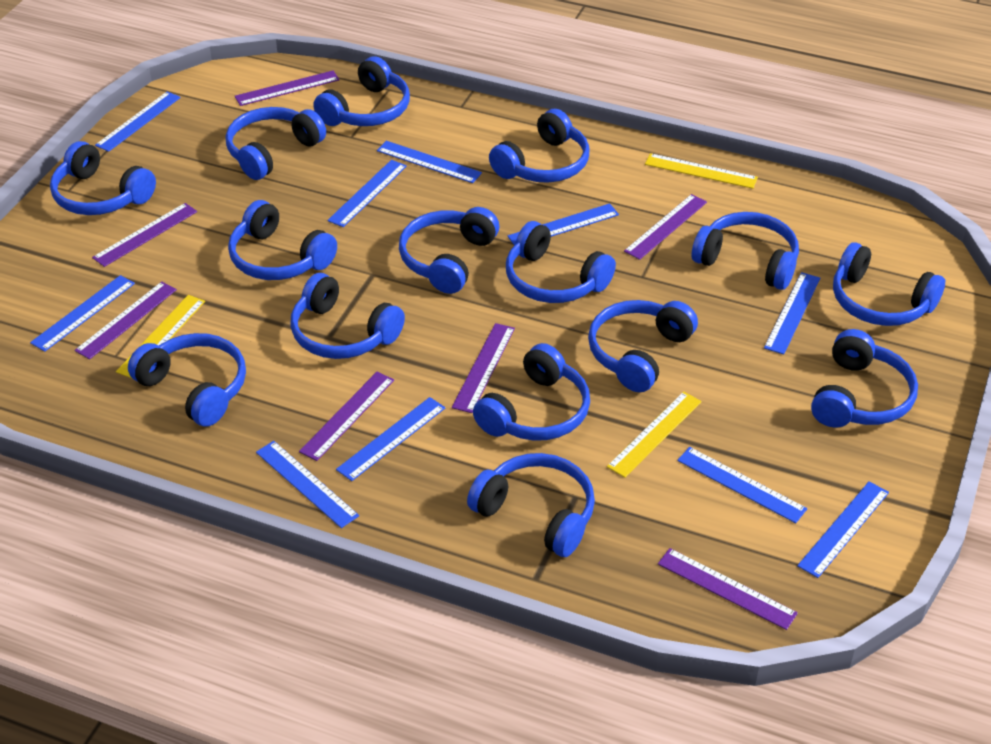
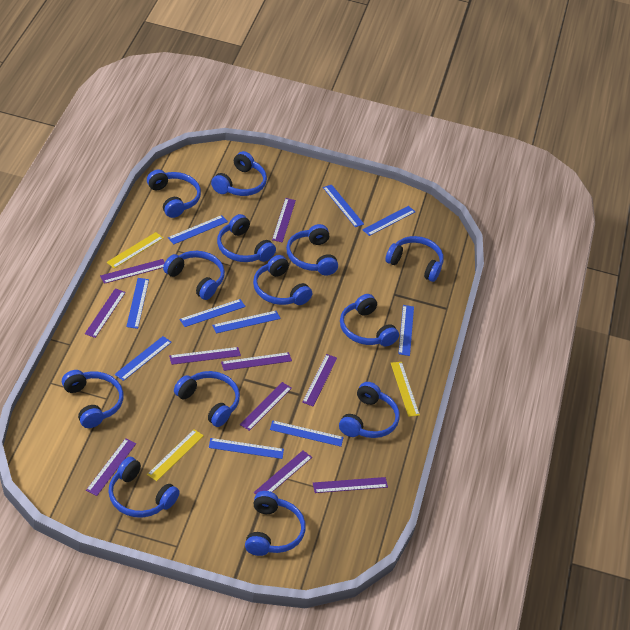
blue headphones: 15 -> 13
purple ruler: 7 -> 10

